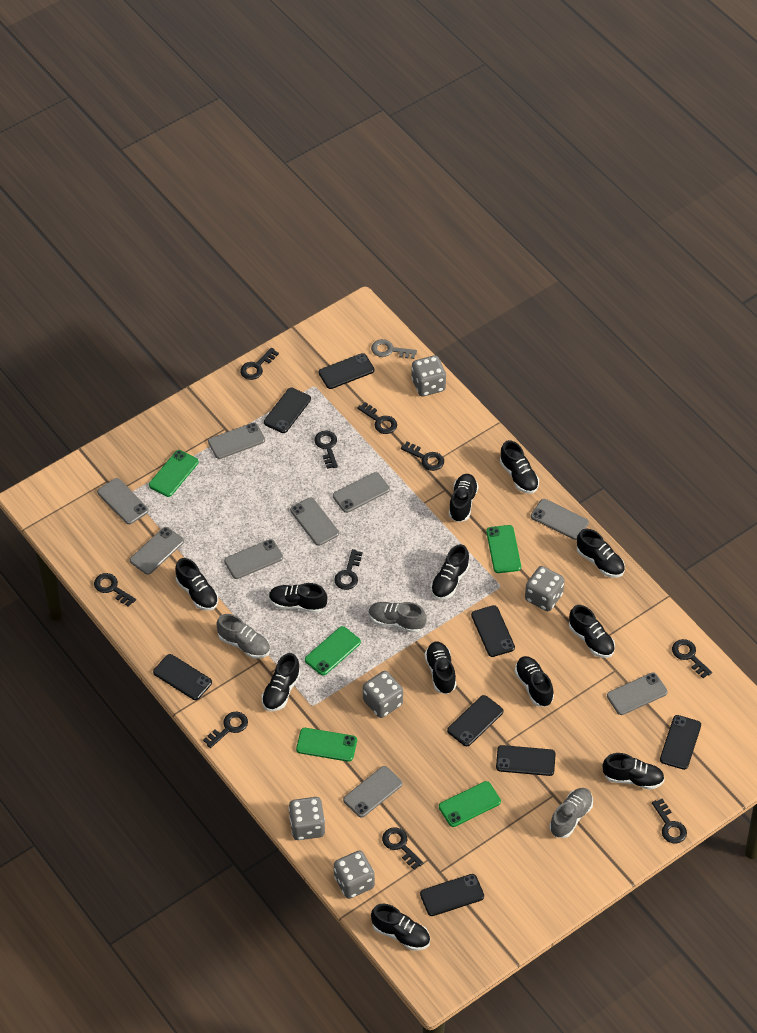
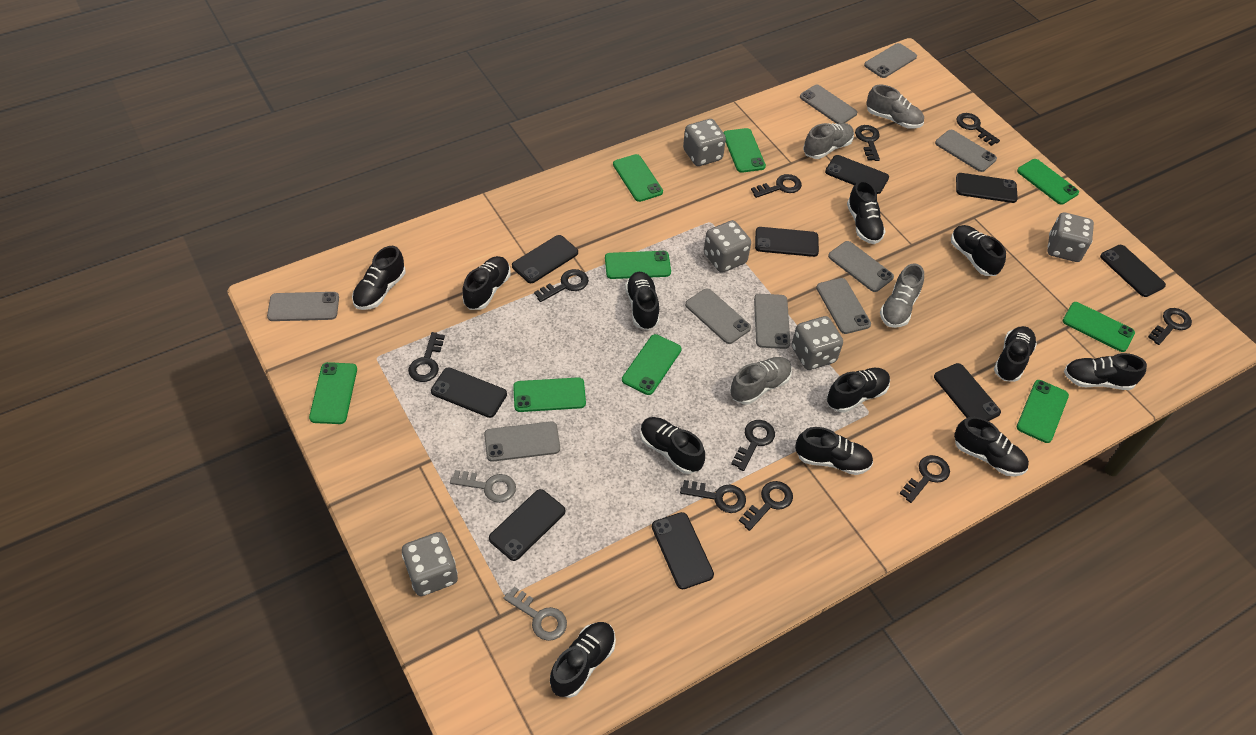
black phone: 8 -> 9
green phone: 5 -> 9
grey key: 1 -> 2
grey shoe: 3 -> 4

